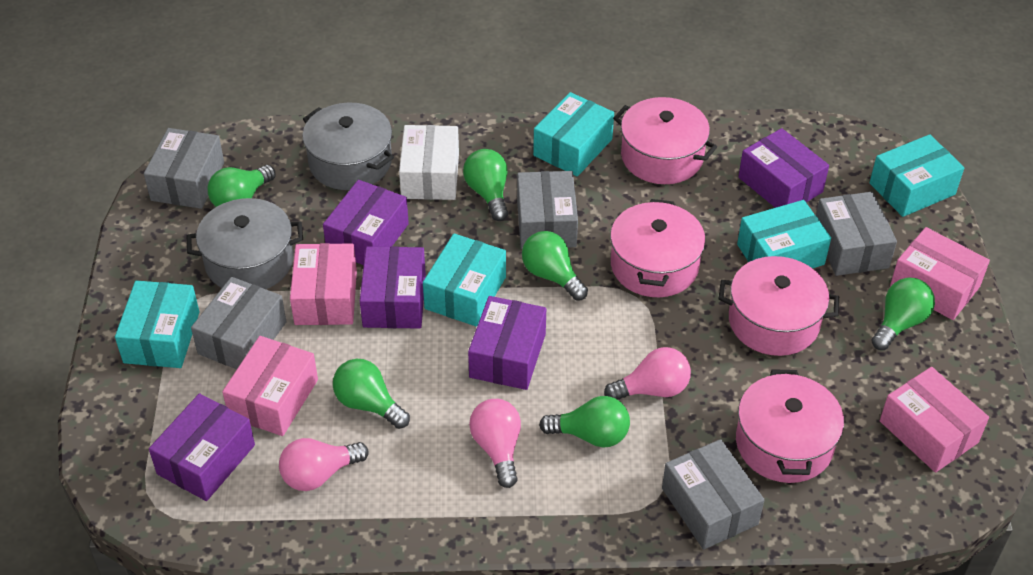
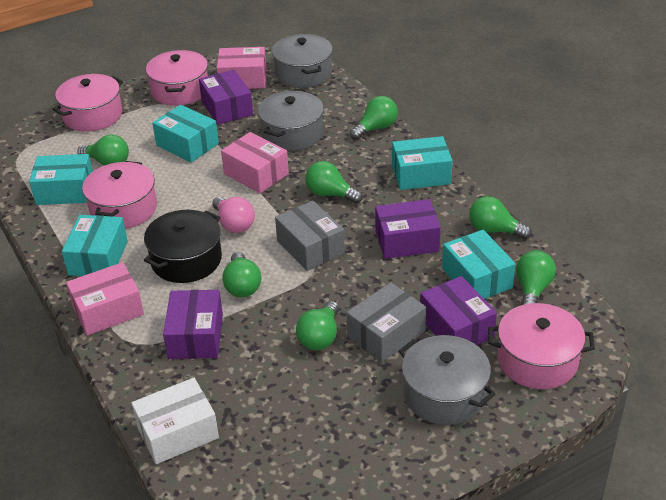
black pot: 0 -> 1
green light bulb: 6 -> 7
grey box: 5 -> 2
grey pot: 2 -> 3
pink box: 4 -> 3
pink light bulb: 3 -> 1
purple box: 5 -> 4

